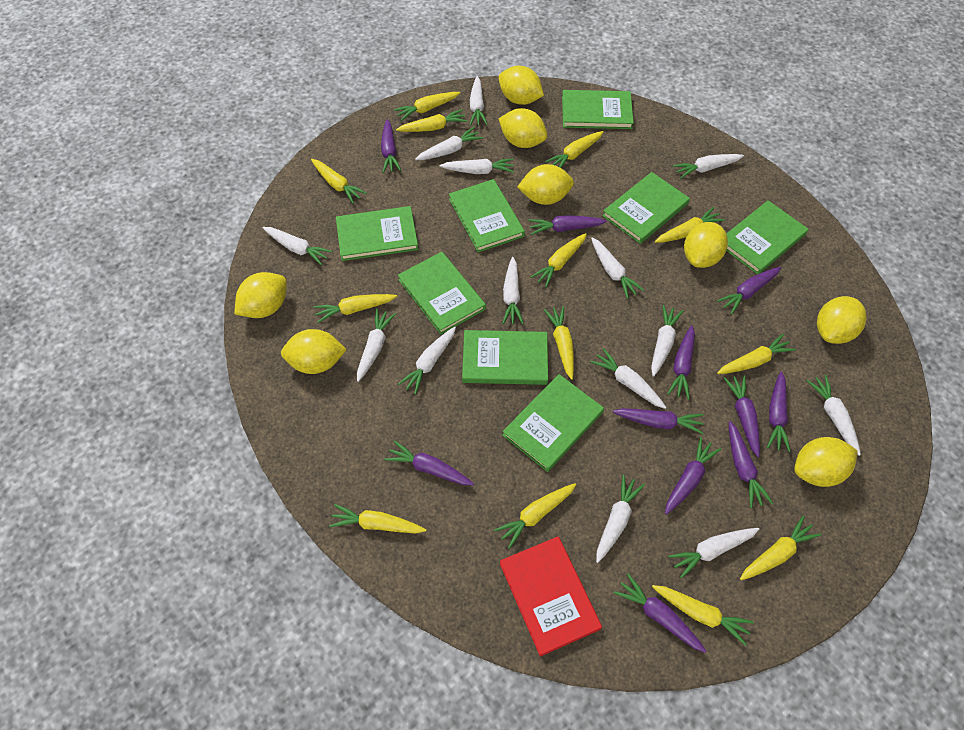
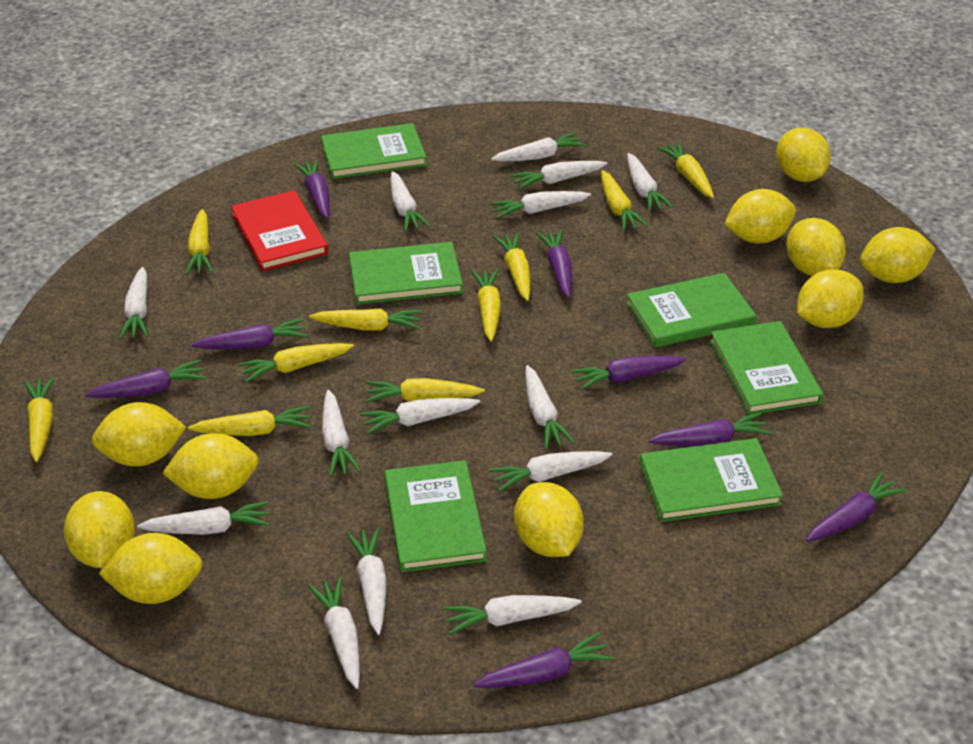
green book: 8 -> 6
purple carrot: 11 -> 8
yellow carrot: 13 -> 10
yellow lemon: 8 -> 10

